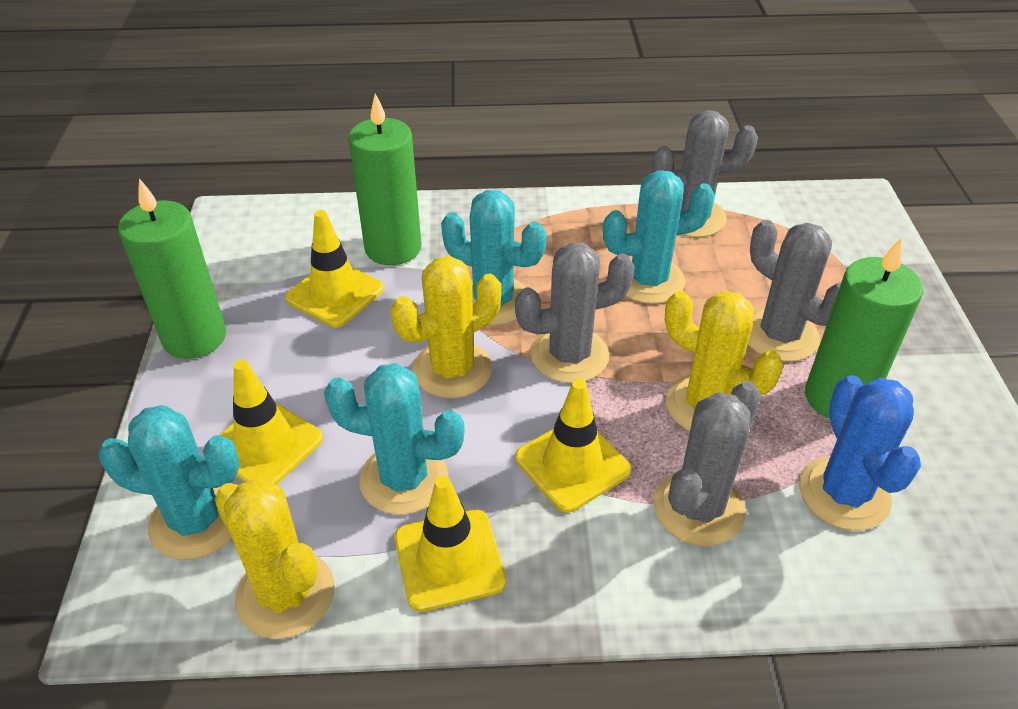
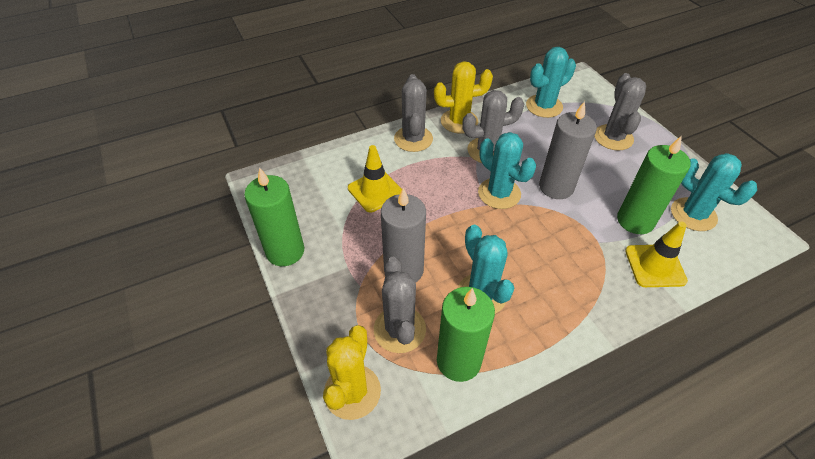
blue cactus: 1 -> 0
grey candle: 0 -> 2
yellow cactus: 3 -> 2
yellow traffic cone: 4 -> 2

